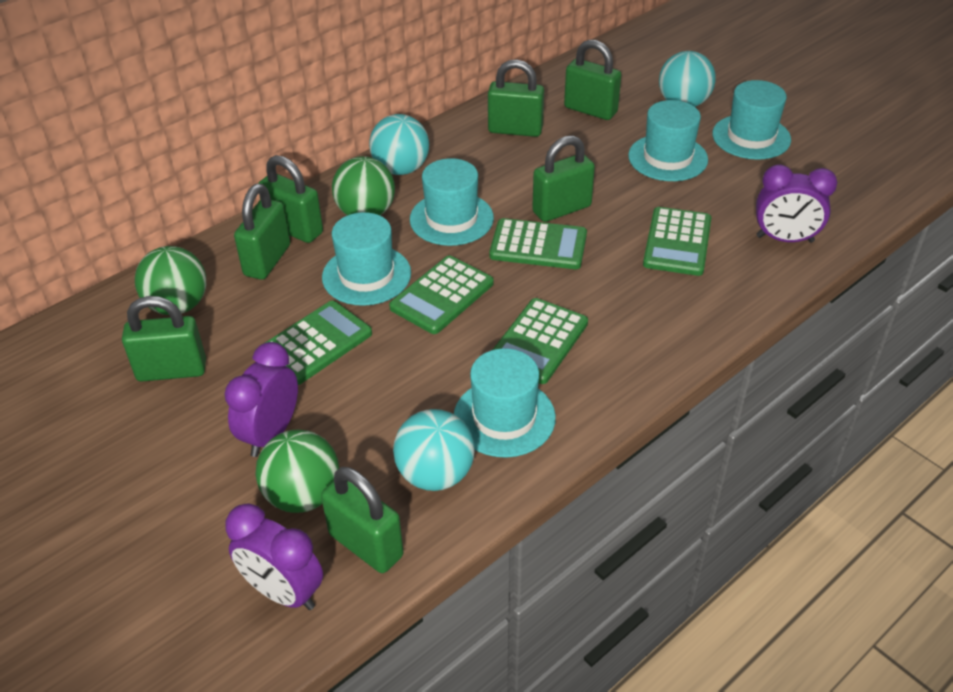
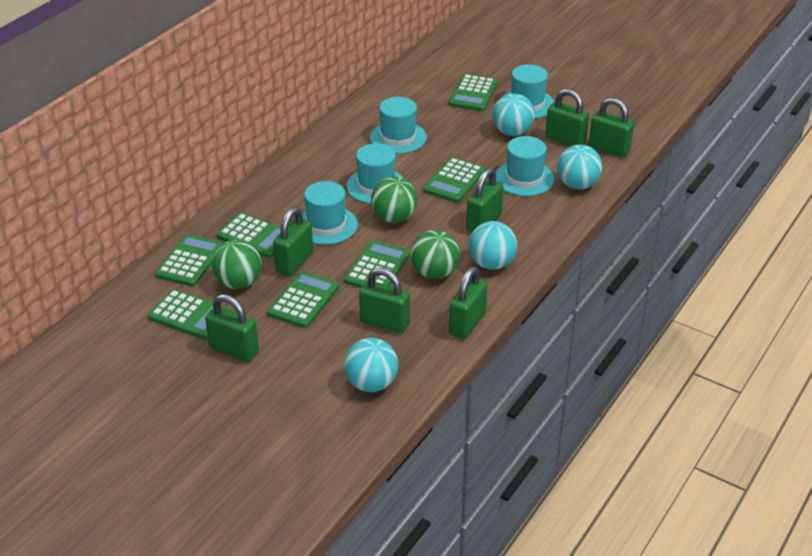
green calculator: 5 -> 7
purple clock: 3 -> 0
turquoise ball: 3 -> 4

